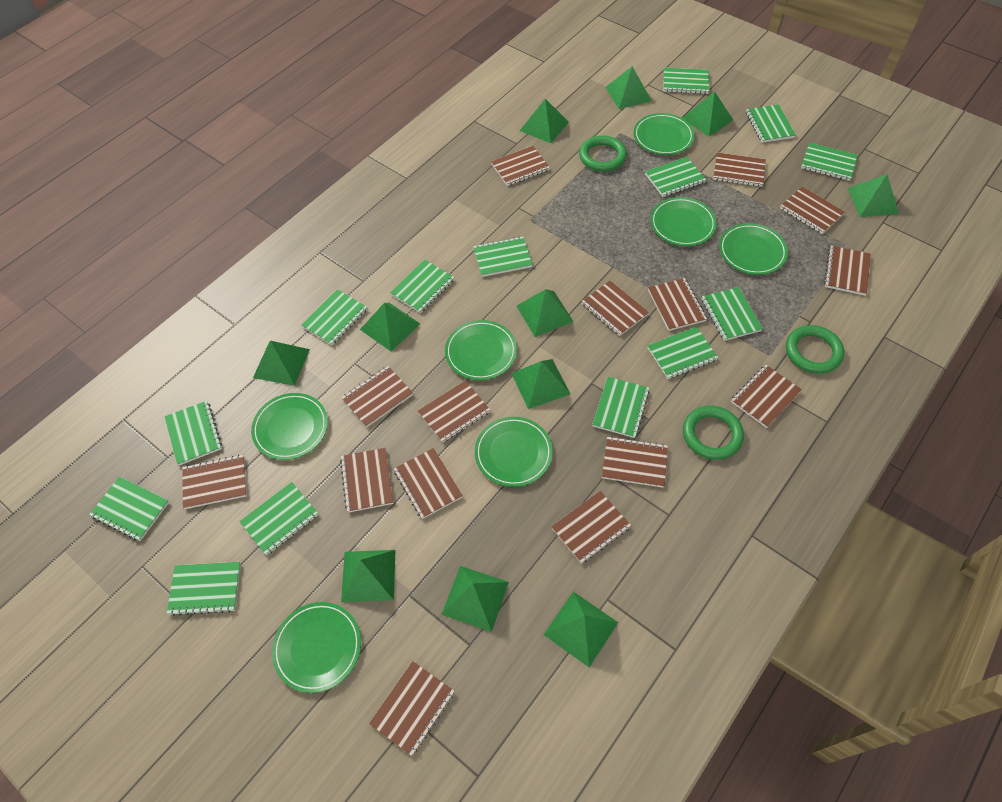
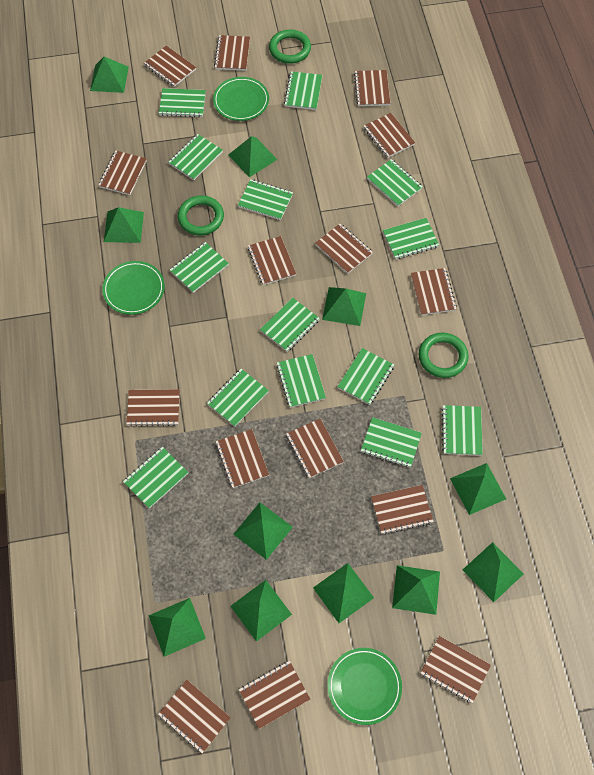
green plate: 7 -> 3

